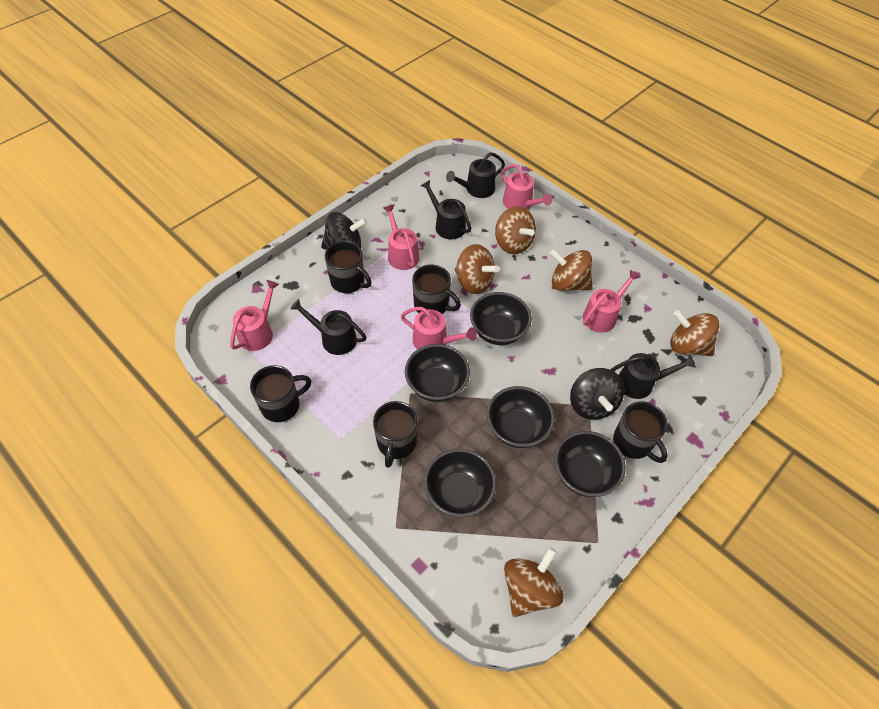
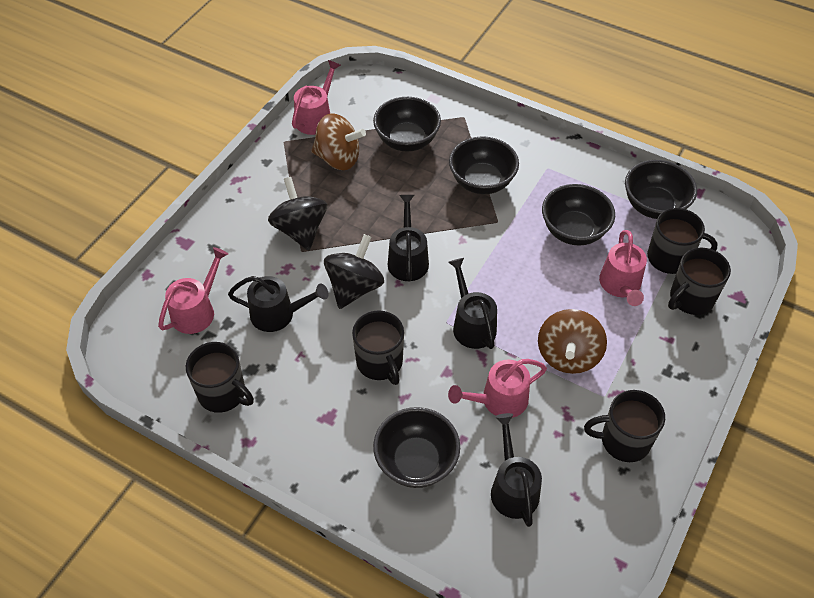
brown spinning top: 5 -> 2
pink watering can: 5 -> 4

